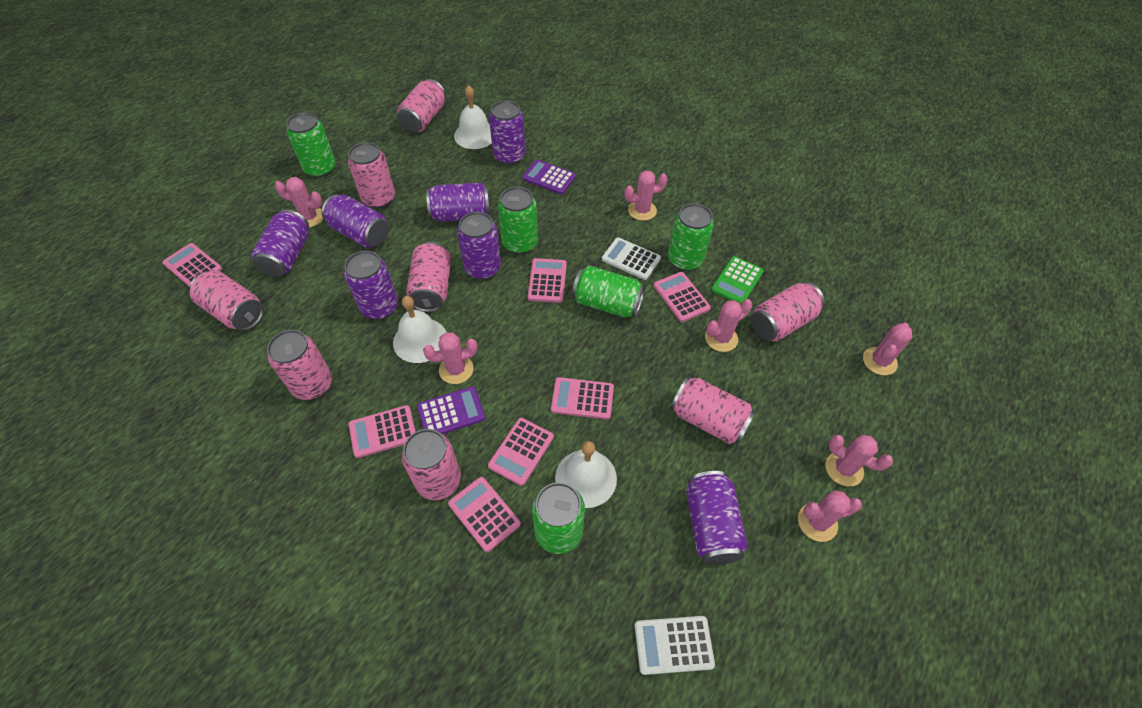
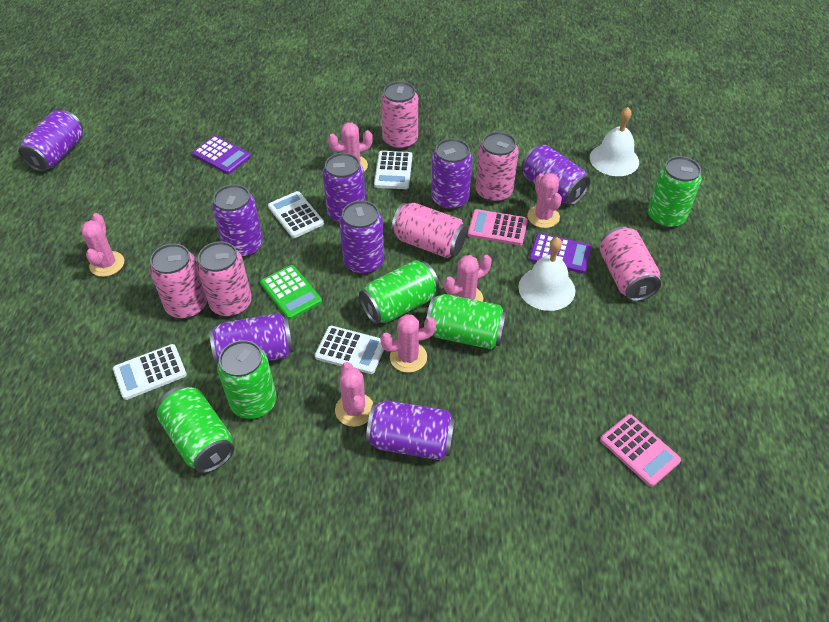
pink cactus: 7 -> 6
pink calculator: 7 -> 2
pink can: 8 -> 6
purple can: 7 -> 8
white bell: 3 -> 2
white calculator: 2 -> 4

